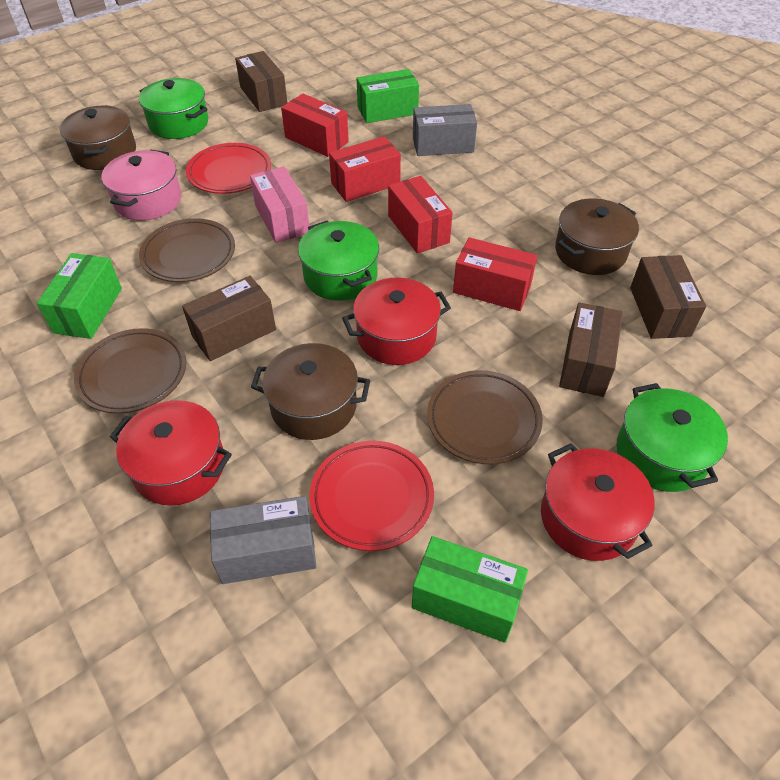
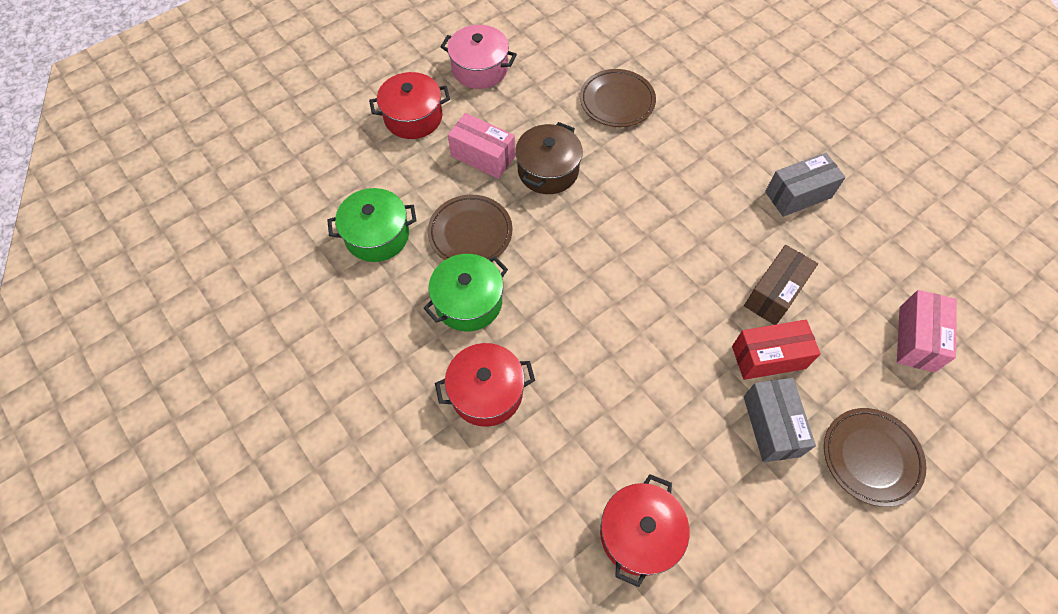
brown box: 4 -> 1
brown pot: 3 -> 1
green box: 3 -> 0
green pot: 3 -> 2
pink box: 1 -> 2
red box: 4 -> 1
red plate: 2 -> 0

